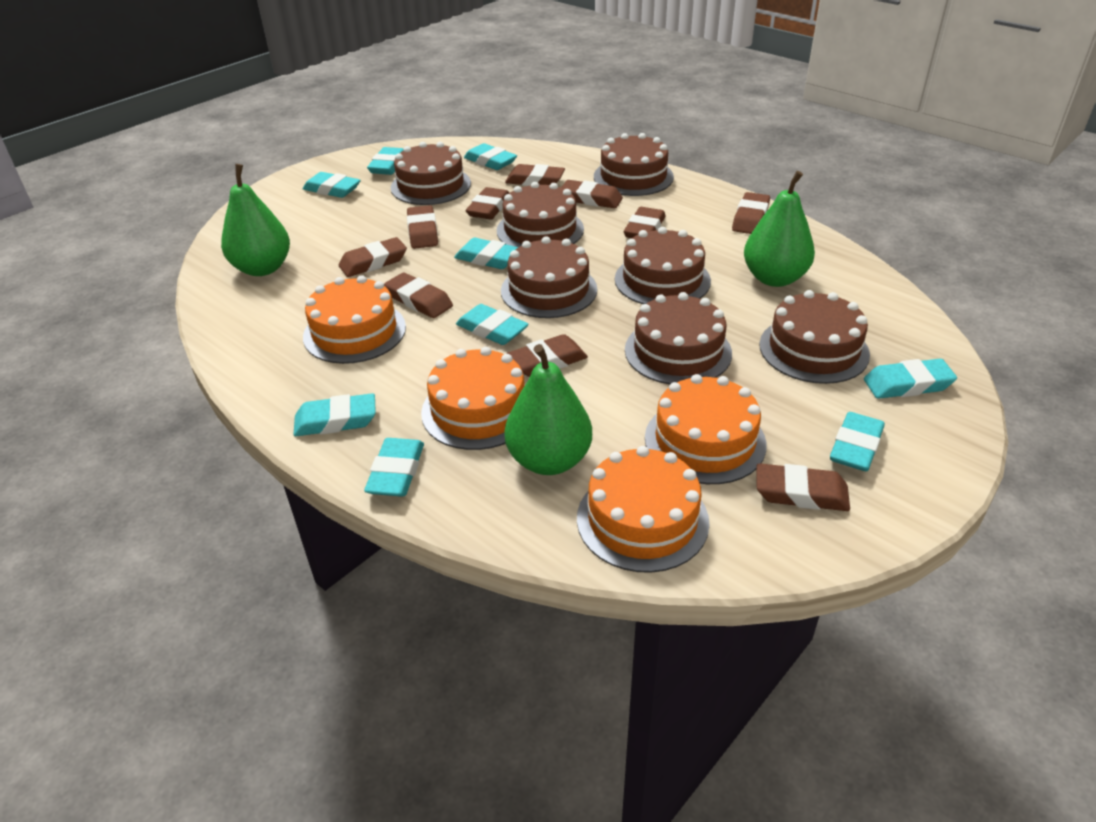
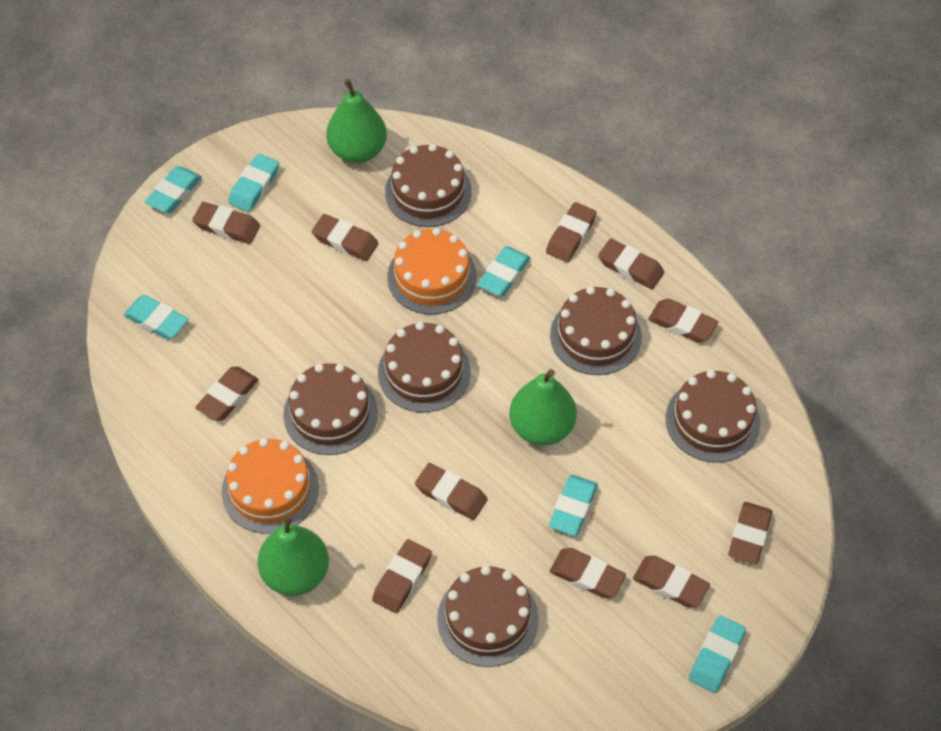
brown cake: 7 -> 6
brown eraser: 10 -> 11
orange cake: 4 -> 2
turquoise eraser: 9 -> 6

